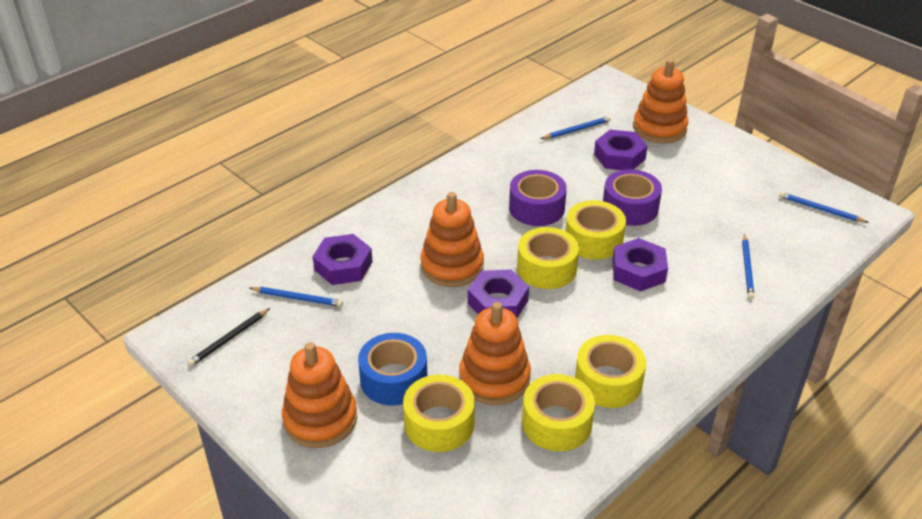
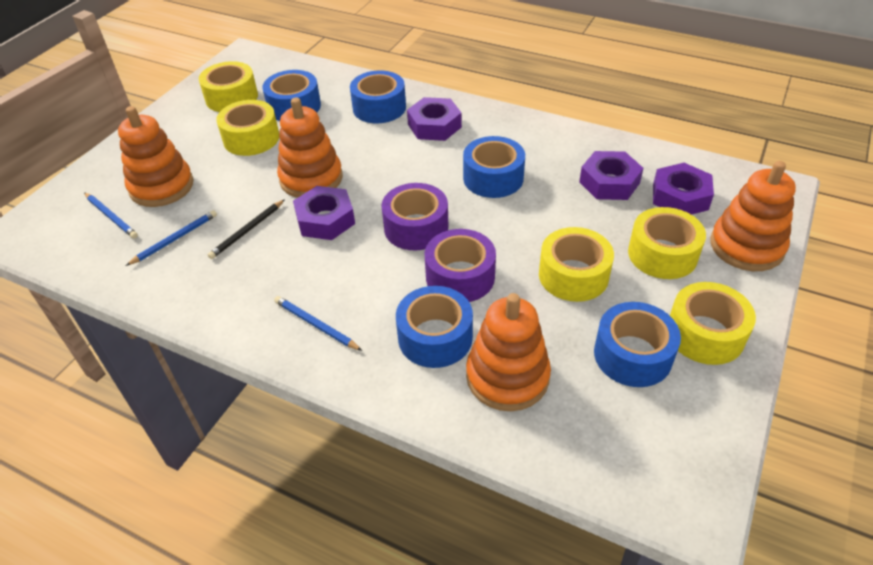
blue pencil: 4 -> 3
blue tape: 1 -> 5

